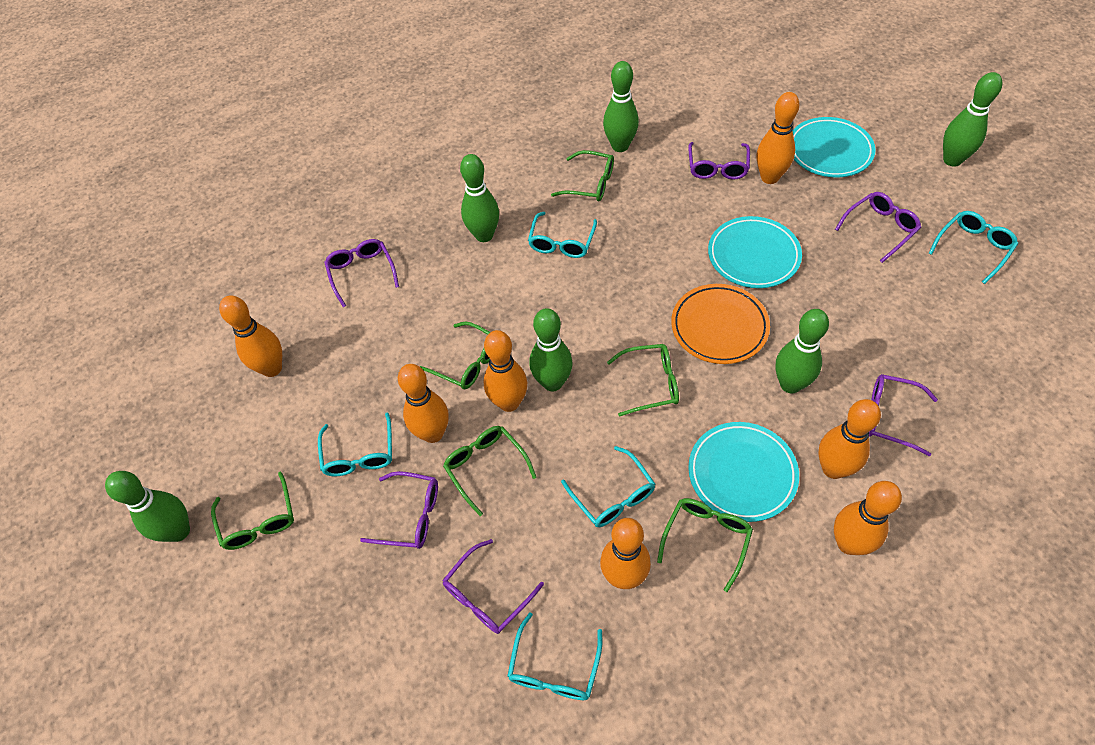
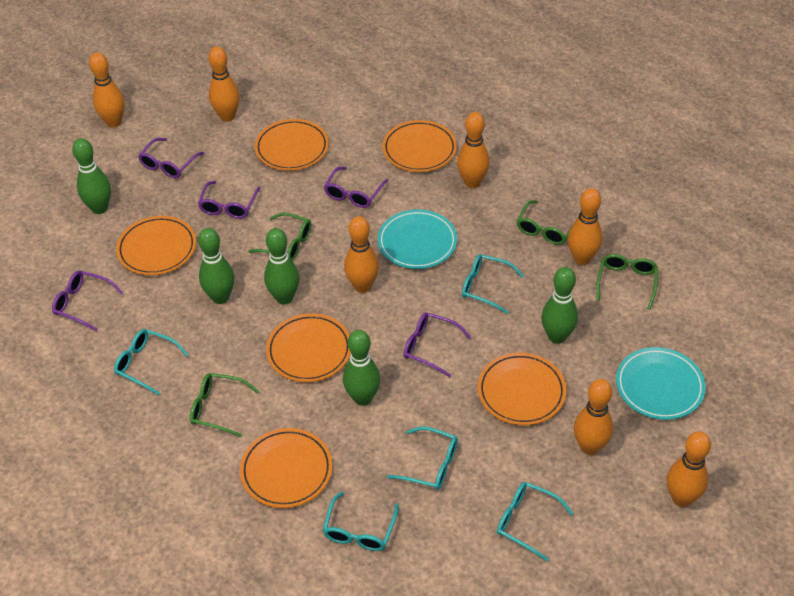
green bowling pin: 6 -> 5
green glasses: 6 -> 4
orange plate: 1 -> 6
purple glasses: 6 -> 5
turquoise plate: 3 -> 2

